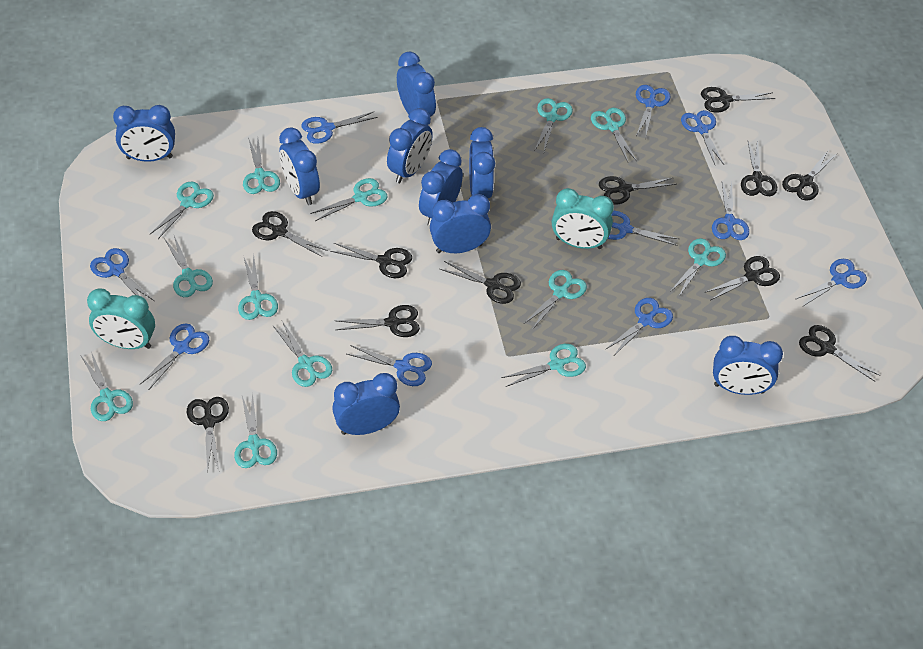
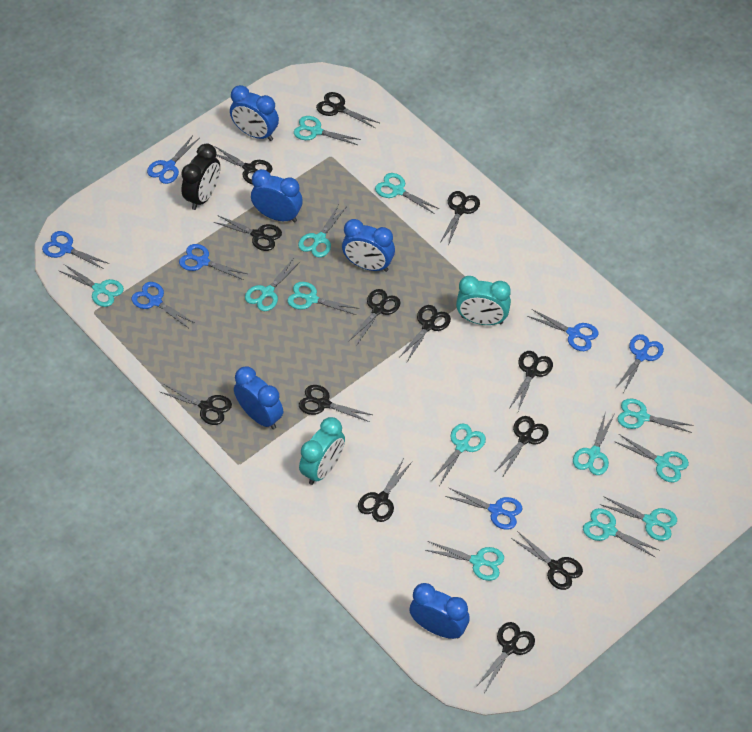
black clock: 0 -> 1
black scissors: 11 -> 13
blue clock: 9 -> 5
blue scissors: 10 -> 7

